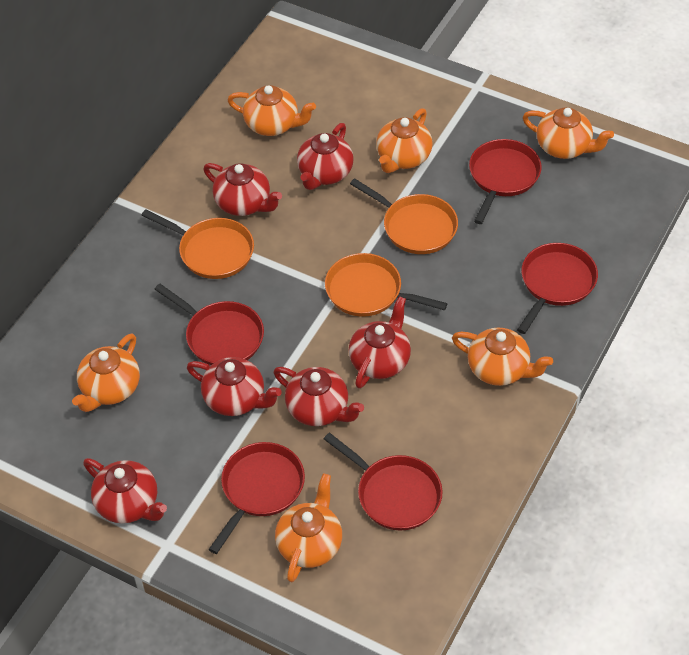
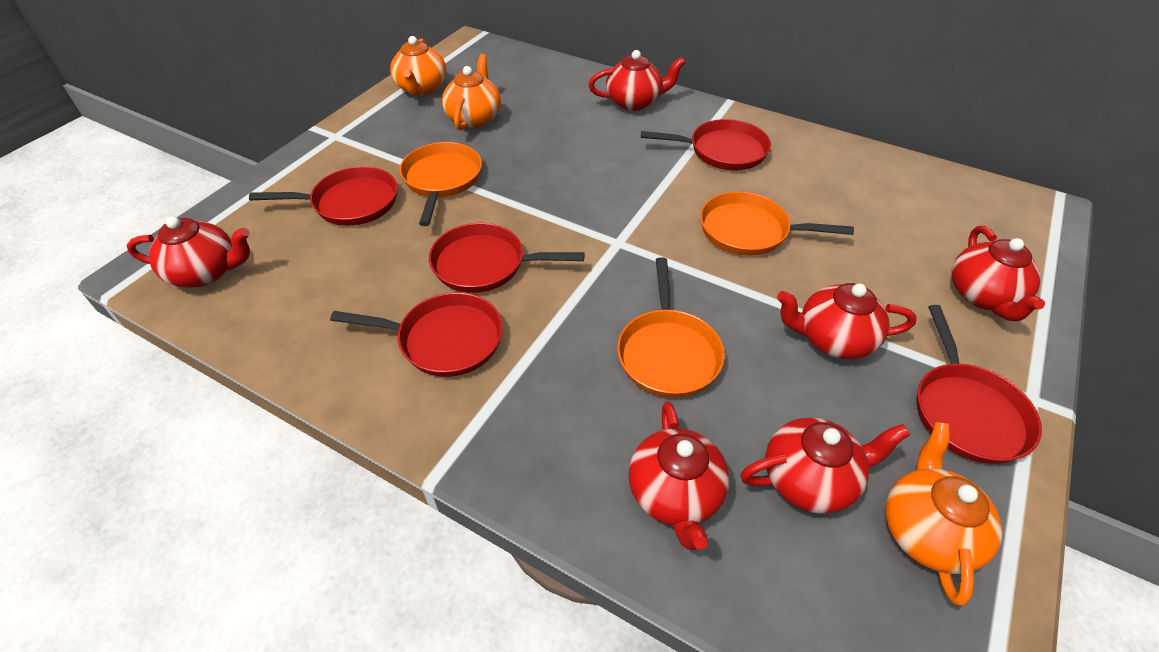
orange teapot: 6 -> 3

